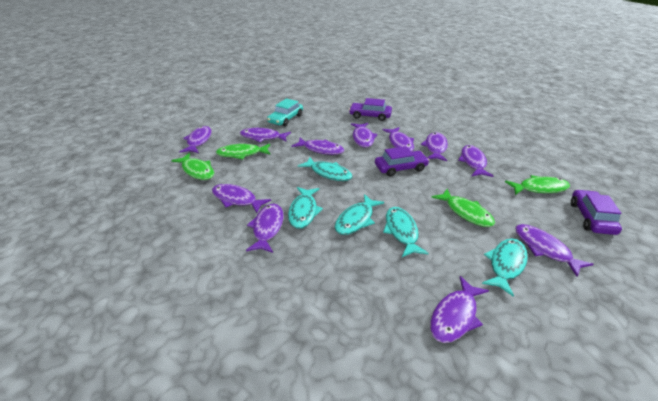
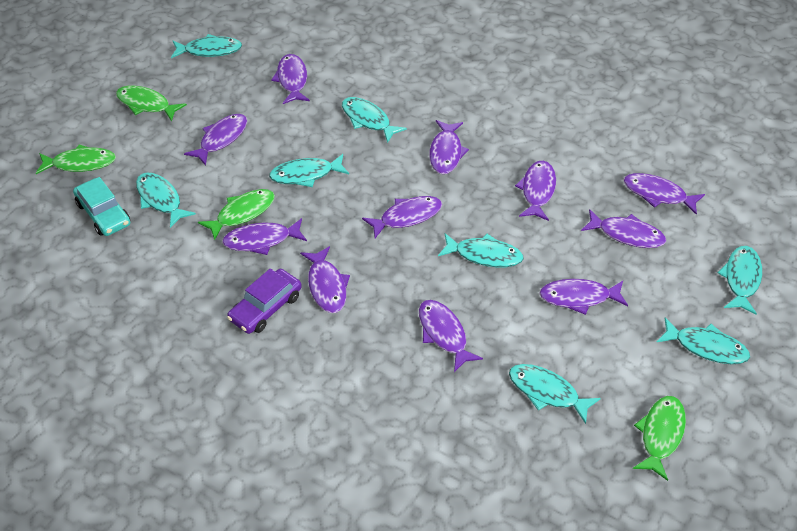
purple car: 3 -> 1
turquoise fish: 5 -> 8

